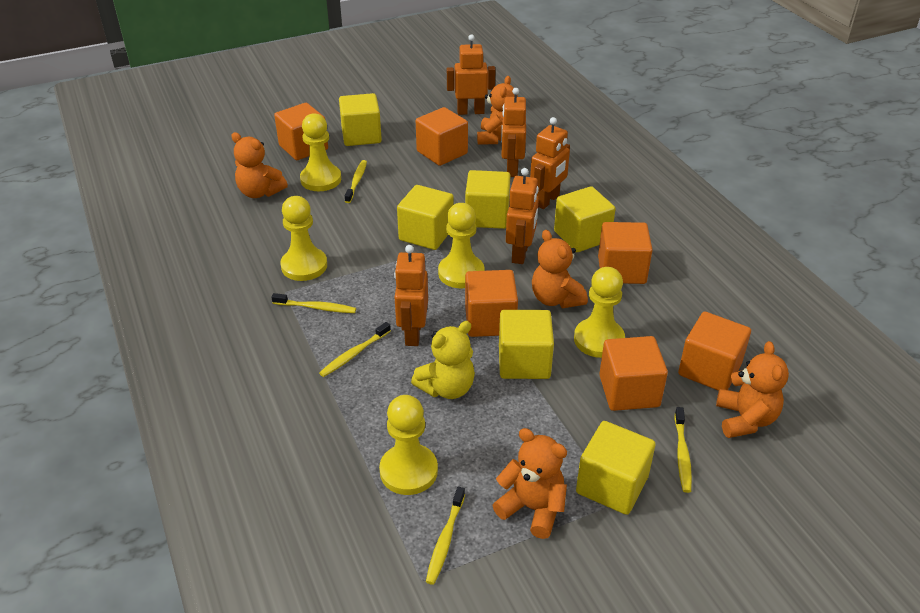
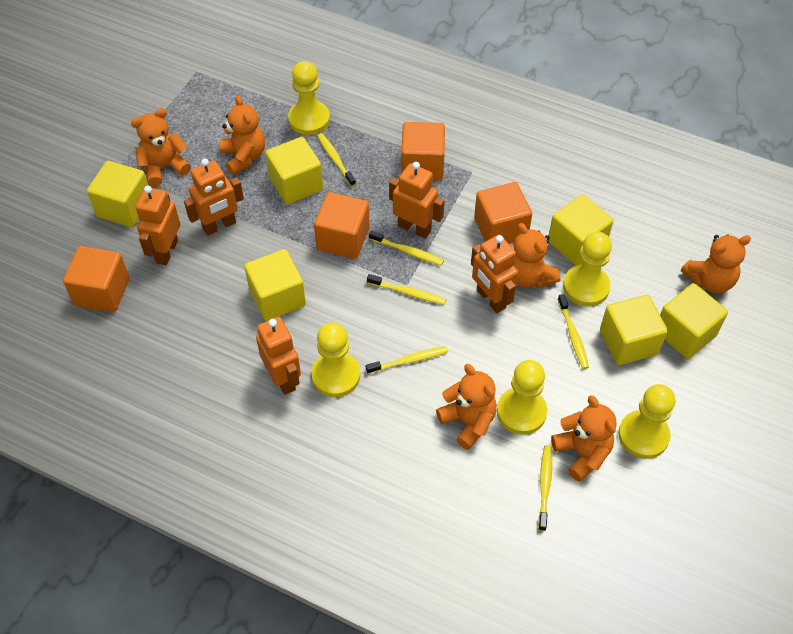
orange cube: 6 -> 4
orange teddy bear: 5 -> 6
yellow teddy bear: 1 -> 0
yellow toothbrush: 5 -> 6

